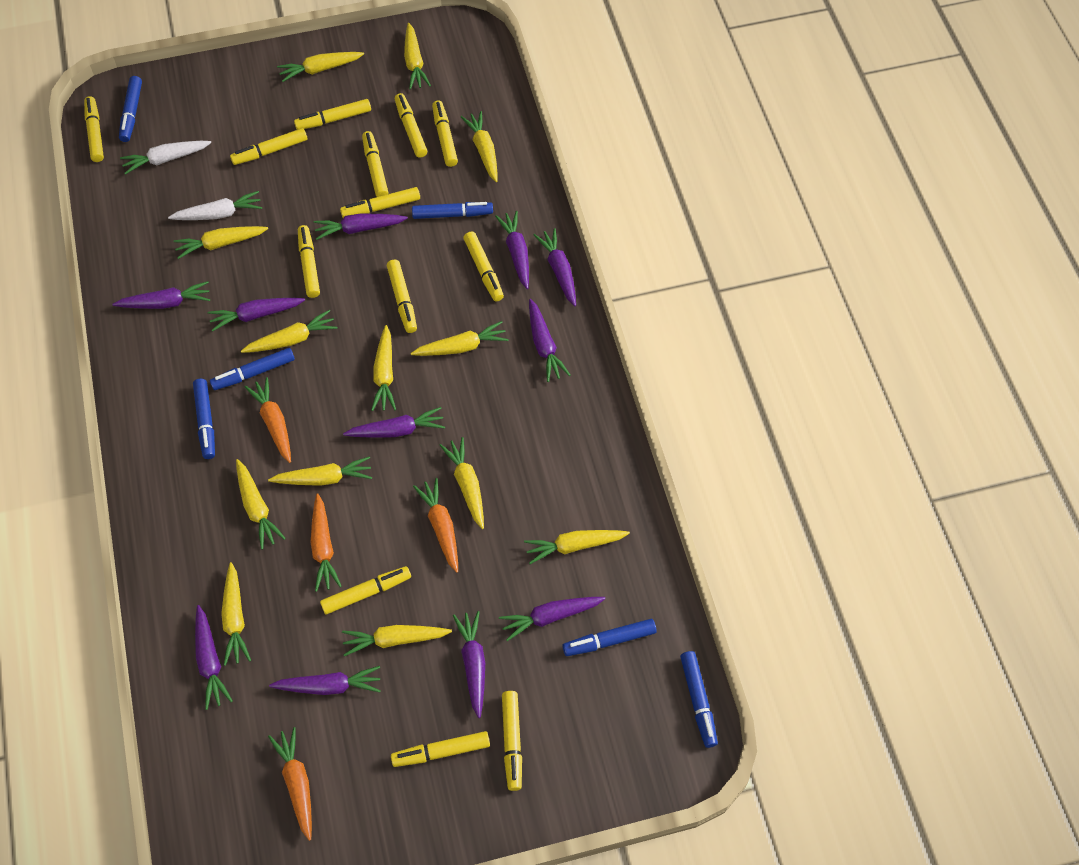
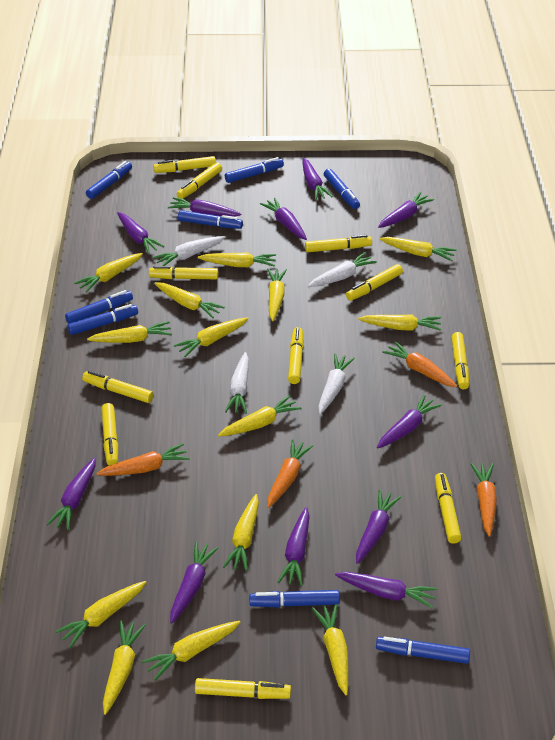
blue marker: 6 -> 8
white carrot: 2 -> 4
yellow carrot: 13 -> 14
yellow marker: 13 -> 11

